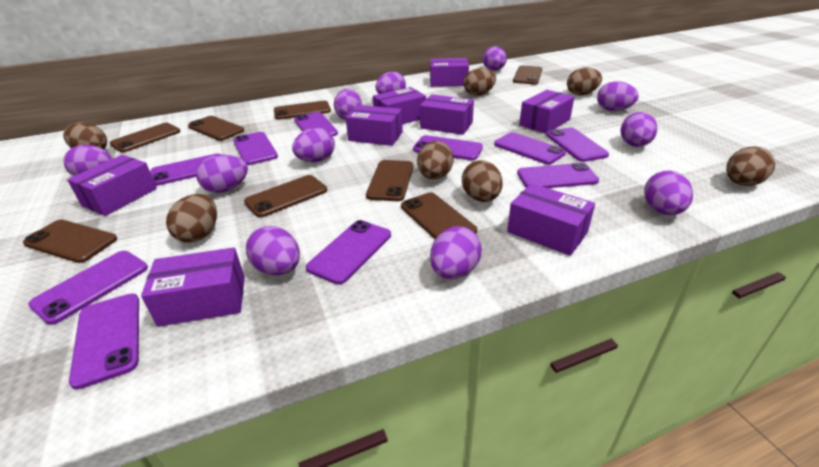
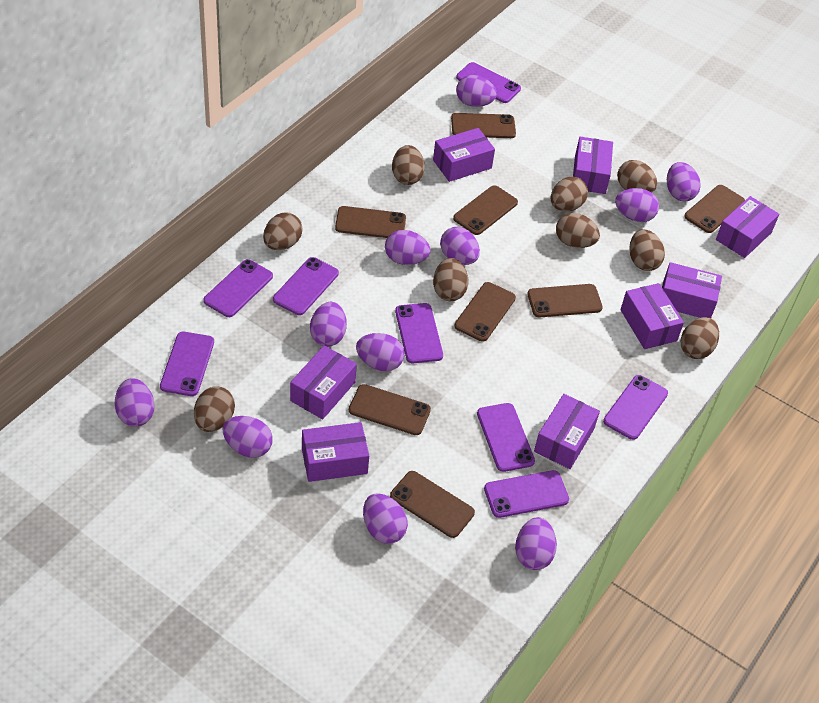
brown egg: 7 -> 9
purple phone: 10 -> 8

